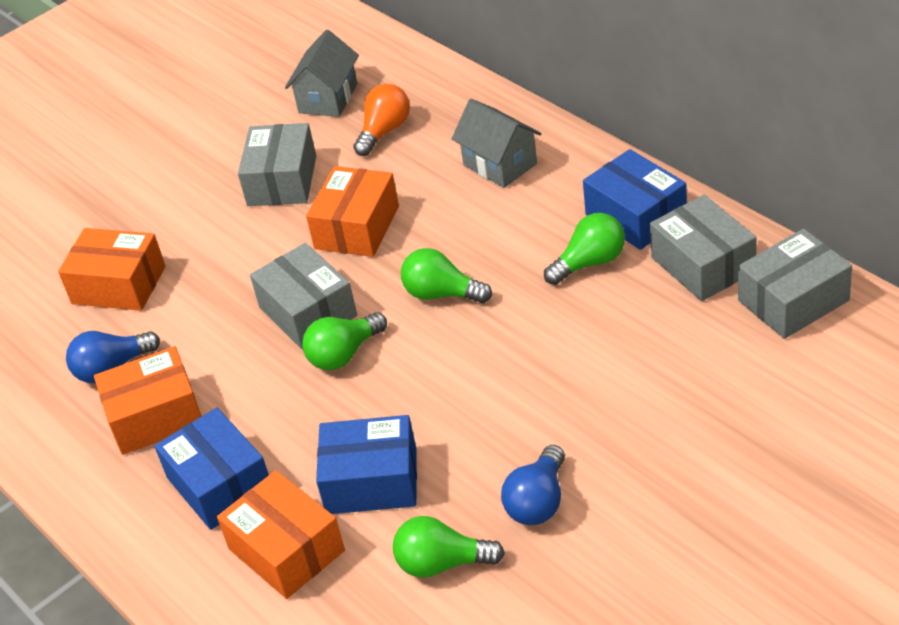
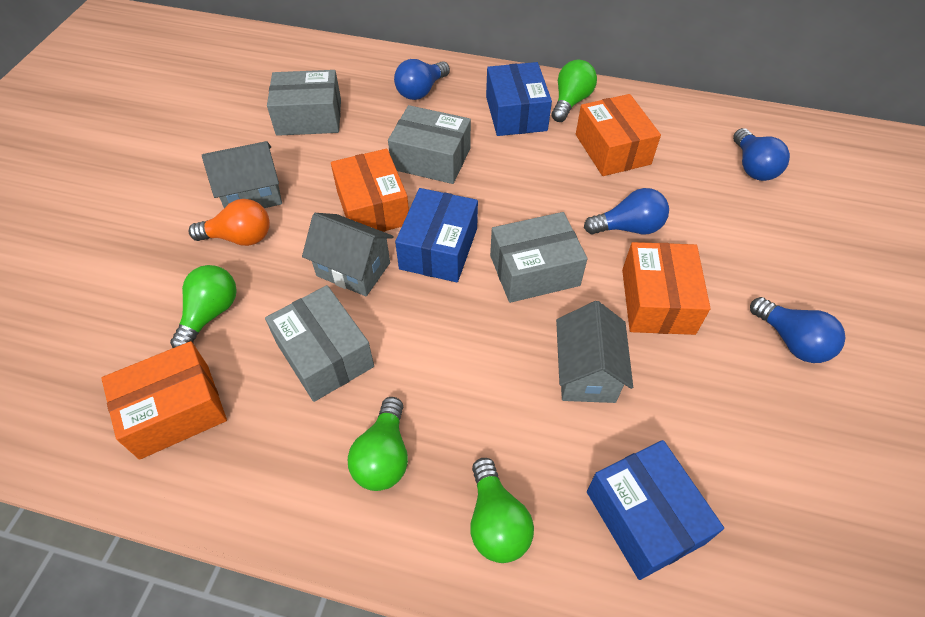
blue light bulb: 2 -> 4
grey house: 2 -> 3

